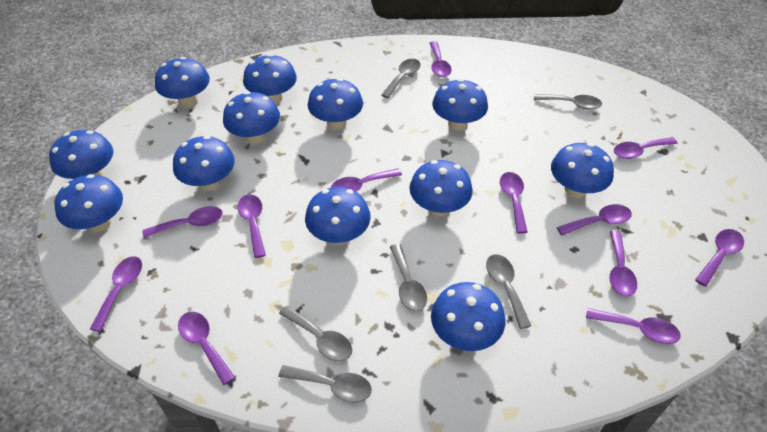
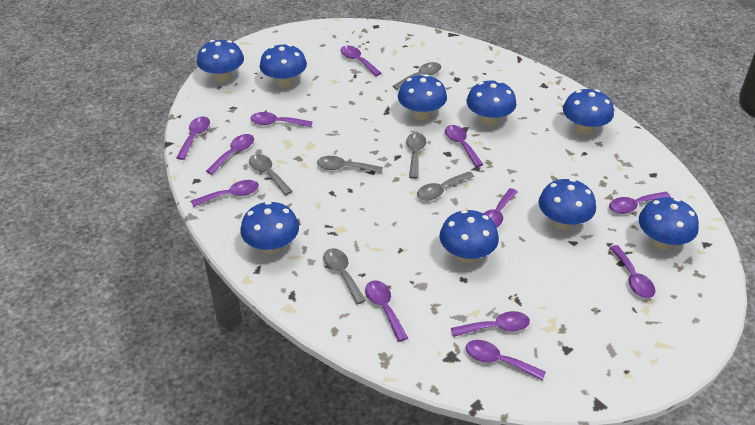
blue mushroom: 12 -> 9

